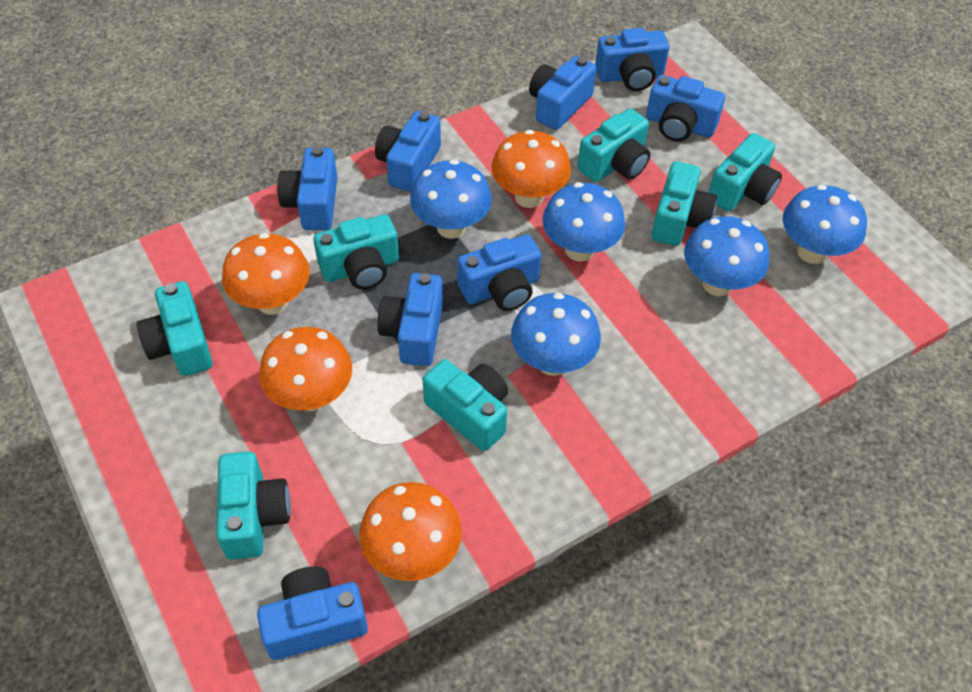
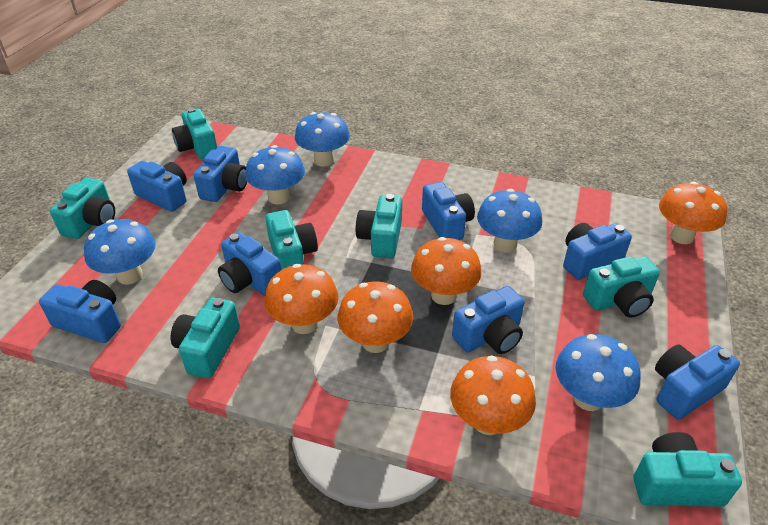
orange mushroom: 4 -> 5

